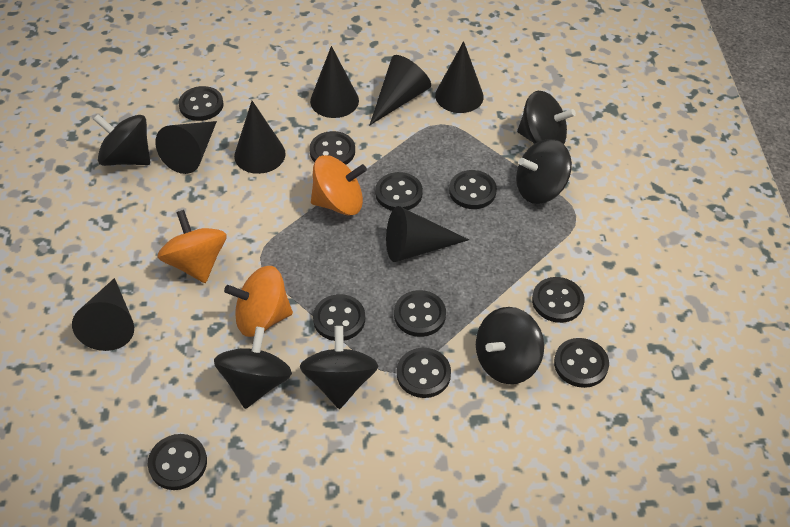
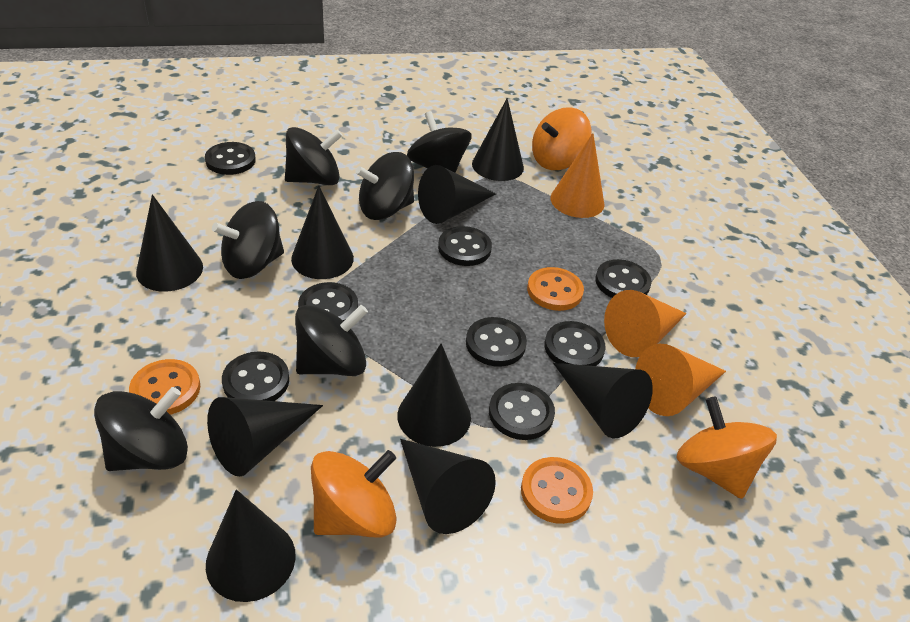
black button: 10 -> 8
black cone: 7 -> 9
orange button: 0 -> 3
orange cone: 0 -> 3

